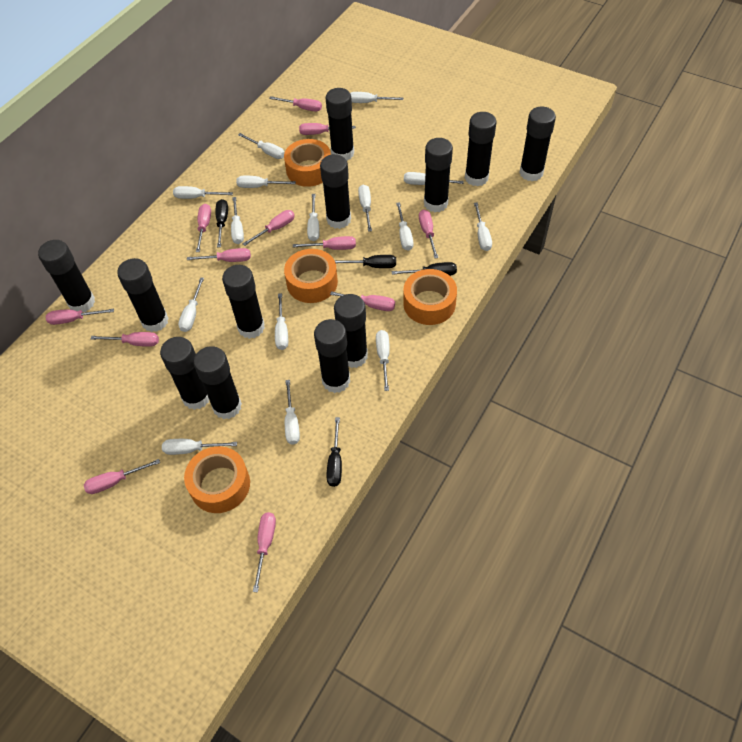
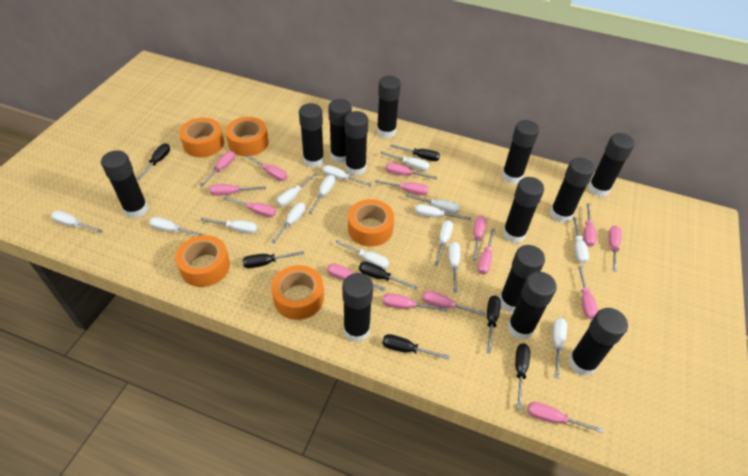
black glue stick: 12 -> 13
black screwdriver: 4 -> 7
orange tape: 4 -> 5
pink screwdriver: 12 -> 15

